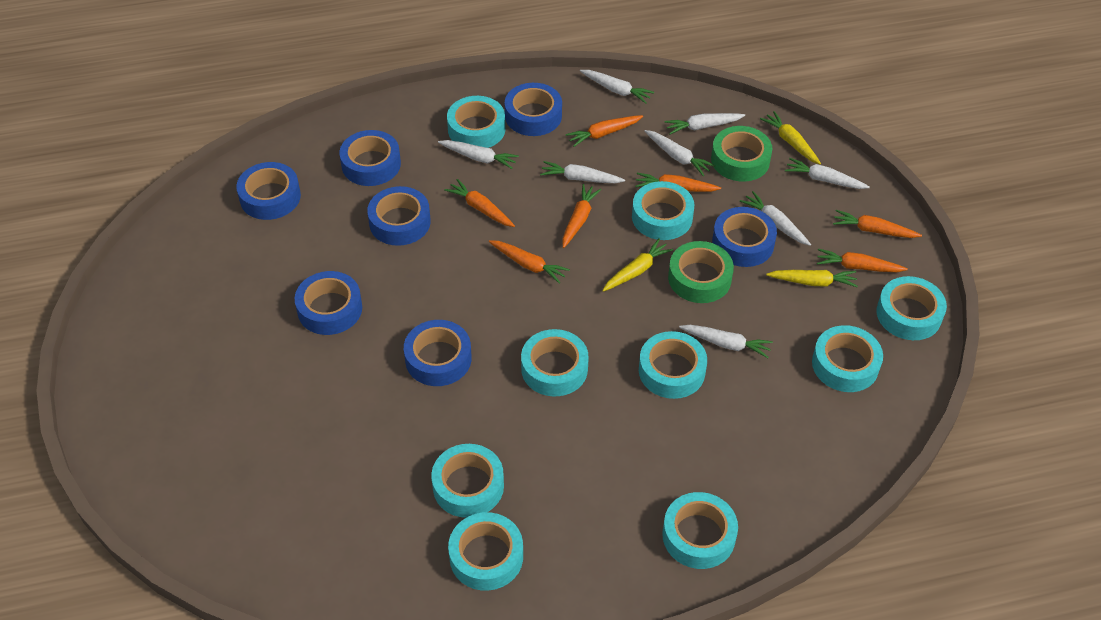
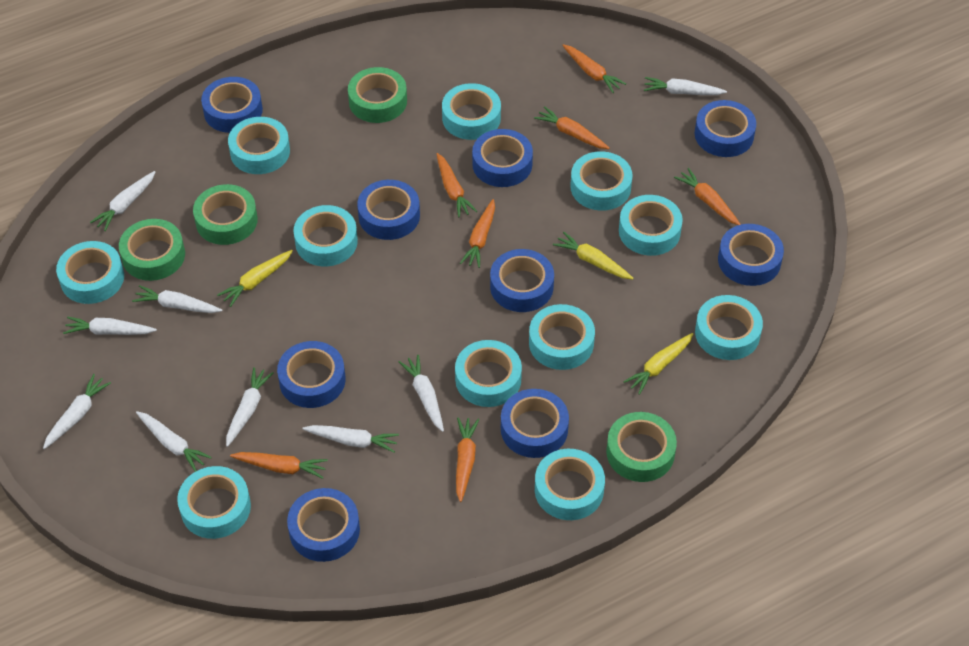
blue tape: 7 -> 9
green tape: 2 -> 4
turquoise tape: 9 -> 11
white carrot: 8 -> 9

